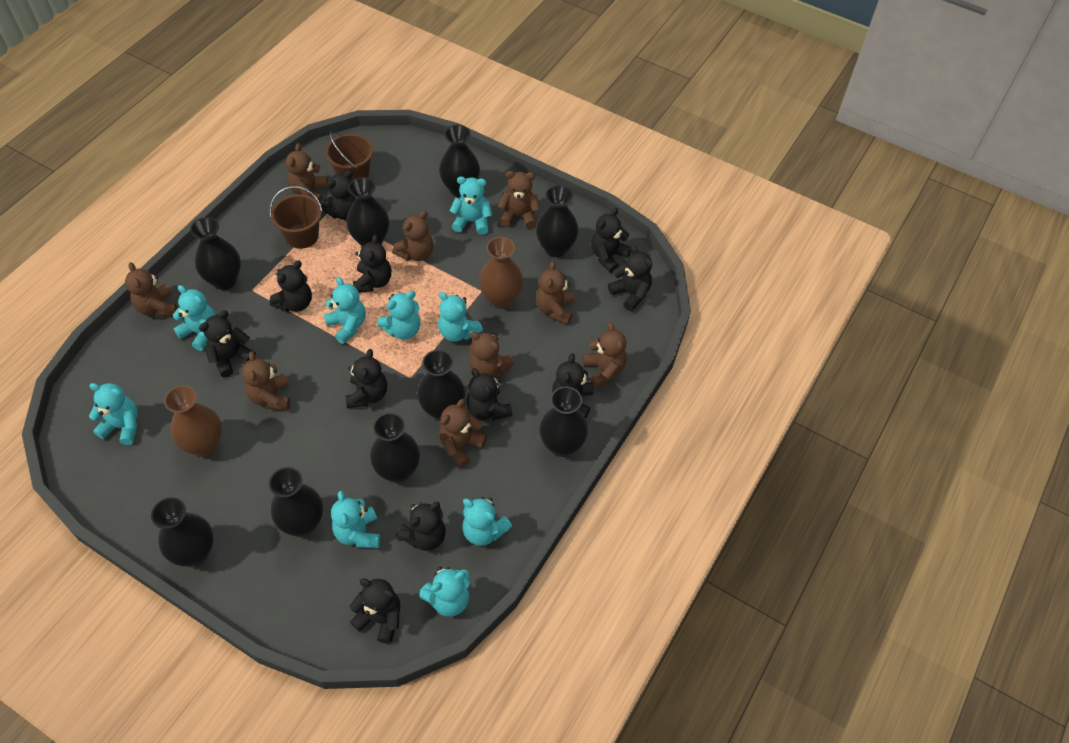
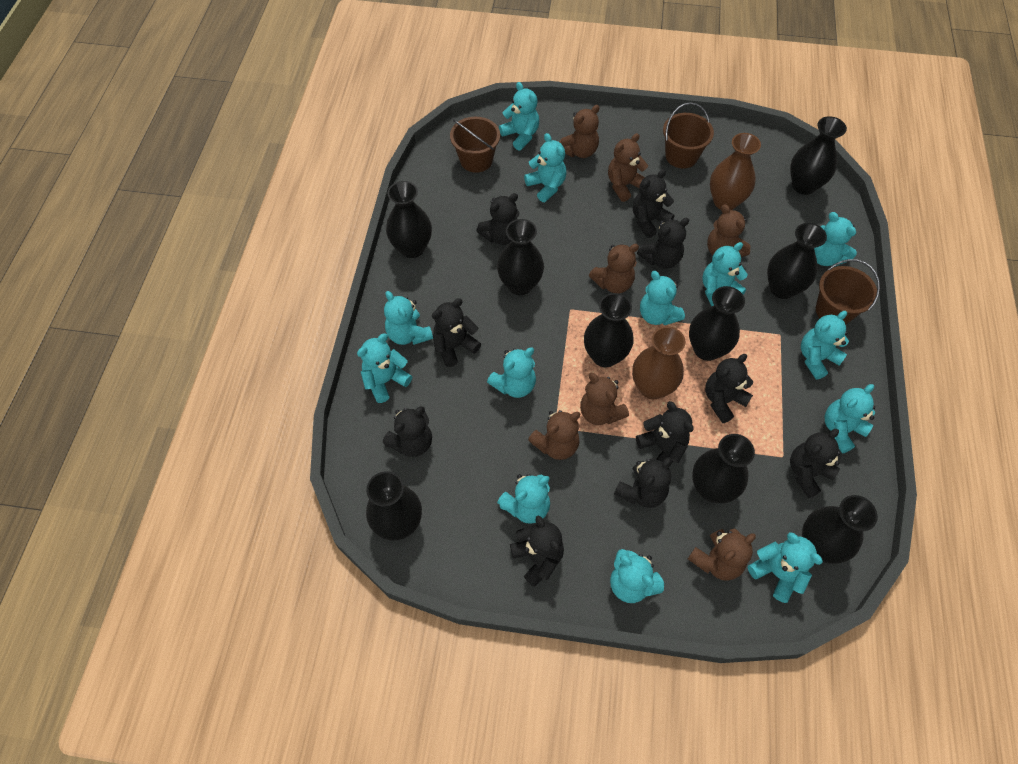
black teddy bear: 11 -> 10
brown bucket: 2 -> 3
brown teddy bear: 9 -> 7
turquoise teddy bear: 9 -> 13

